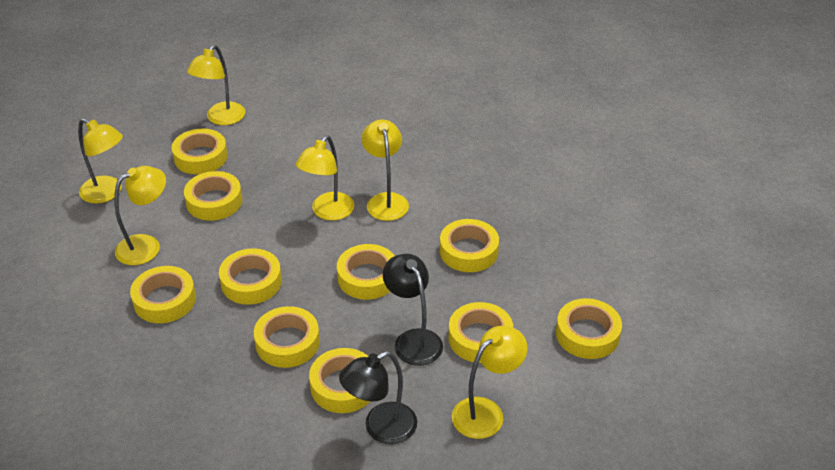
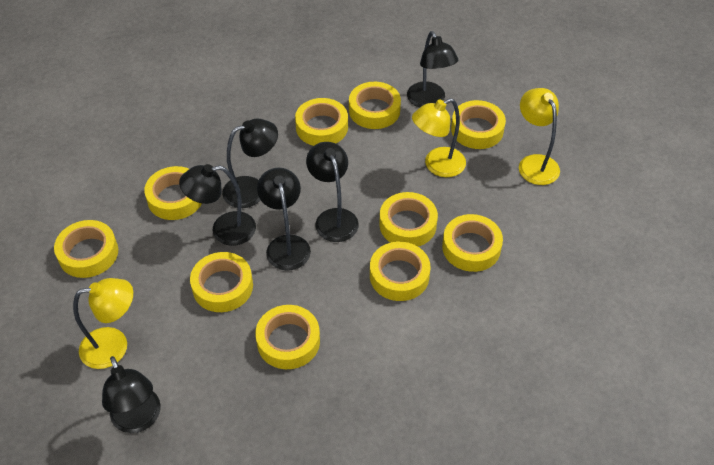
black lamp: 2 -> 6
yellow lamp: 6 -> 3

